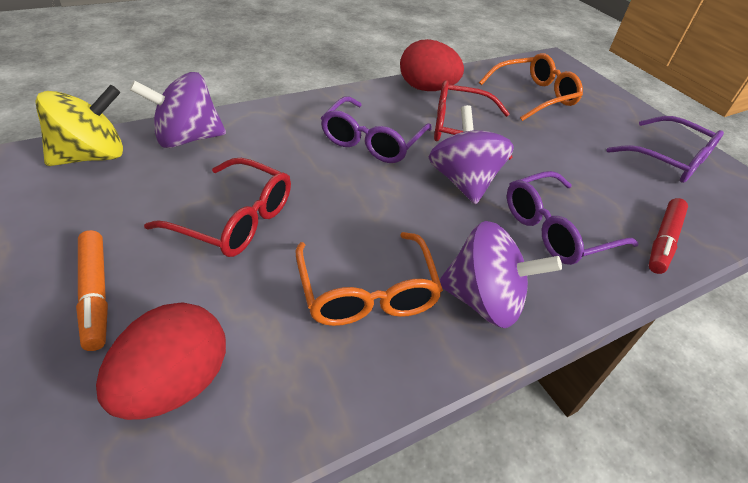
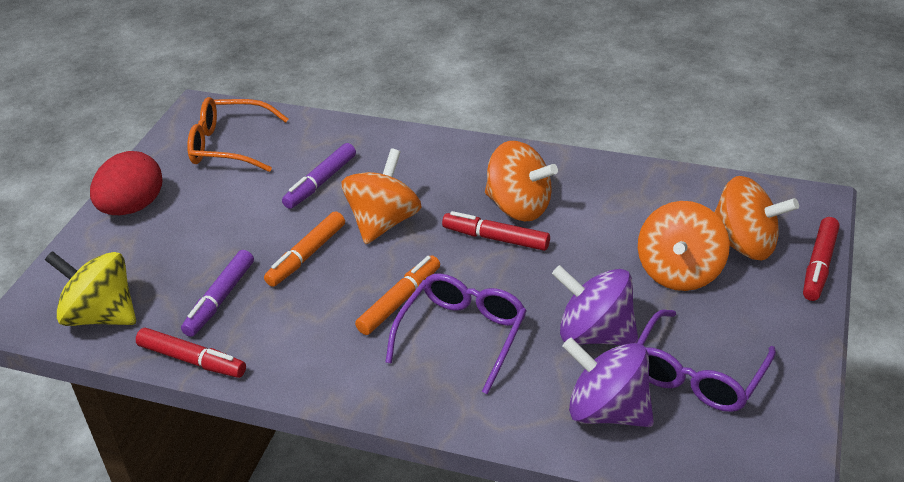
orange glasses: 2 -> 1
orange marker: 1 -> 2
orange spinning top: 0 -> 4
purple glasses: 3 -> 2
purple marker: 0 -> 2
purple spinning top: 3 -> 2
red egg: 2 -> 1
red glasses: 2 -> 0
red marker: 1 -> 3

